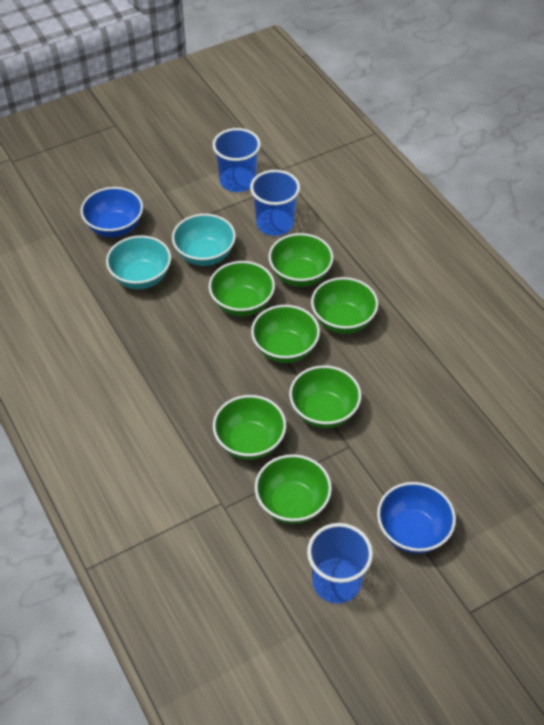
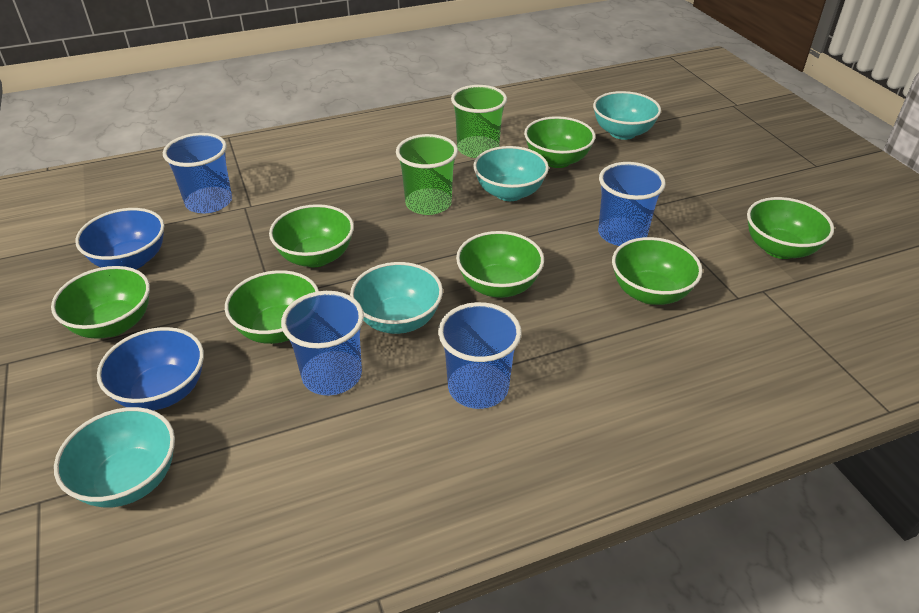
blue cup: 3 -> 4
green cup: 0 -> 2
turquoise bowl: 2 -> 4

